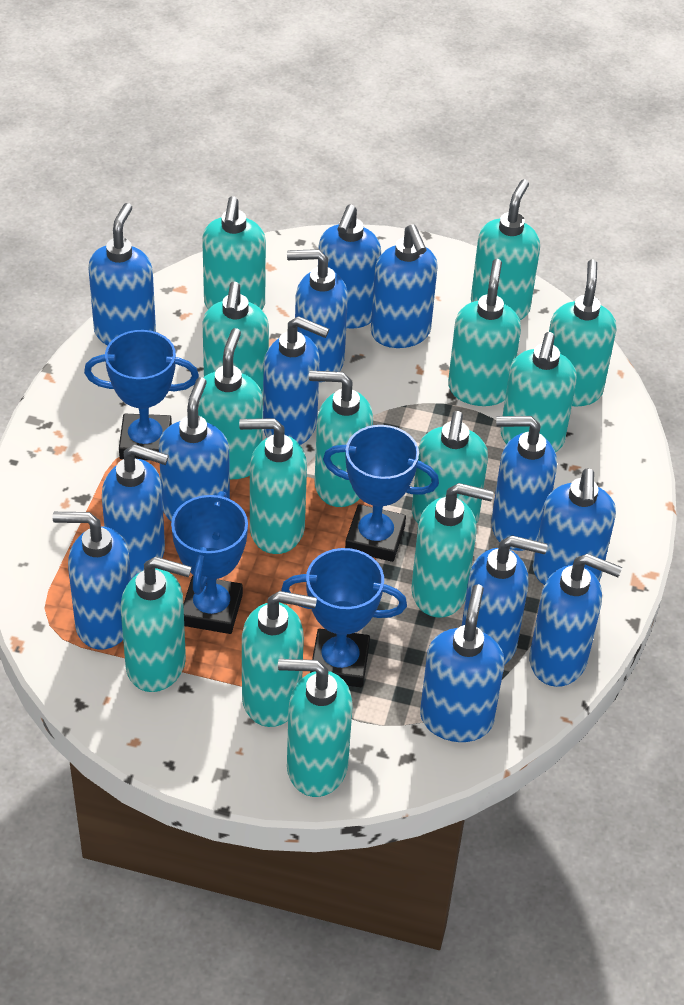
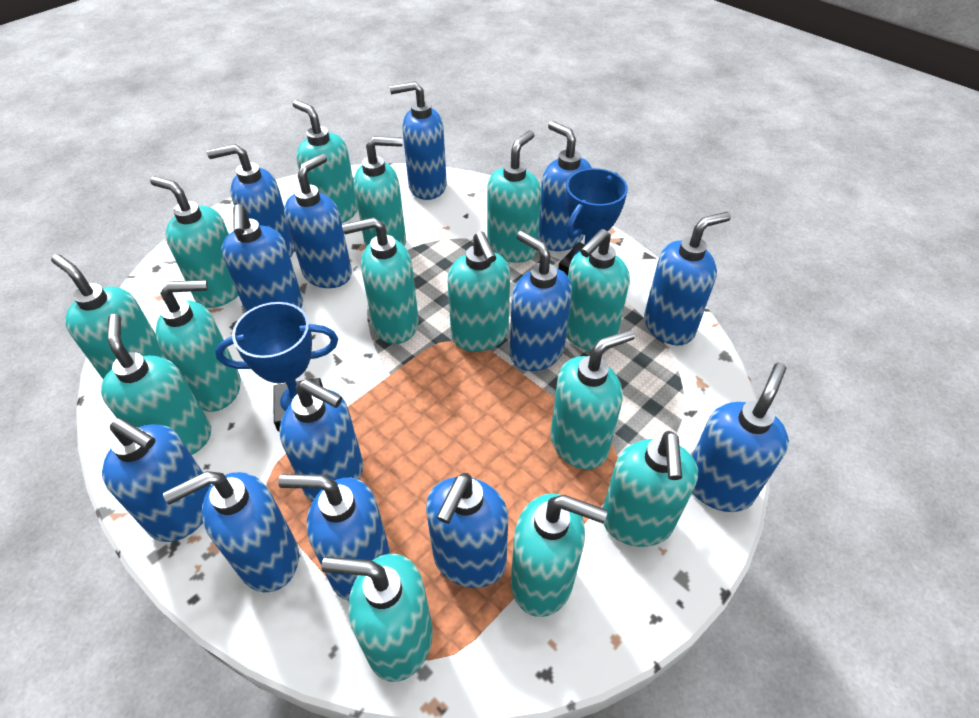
blue trophy: 4 -> 2

